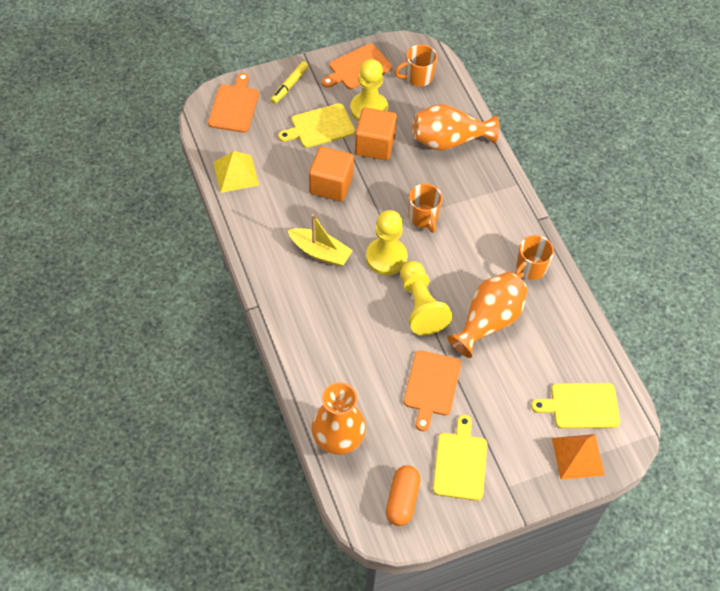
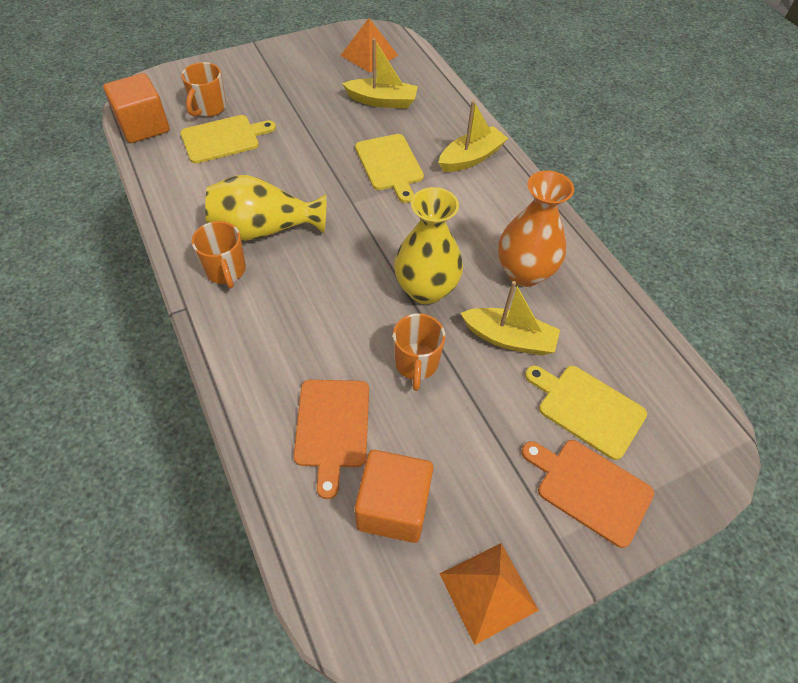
orange capsule: 1 -> 0
orange cutting board: 3 -> 2
orange pyramid: 1 -> 2
orange vase: 3 -> 1
yellow boat: 1 -> 3
yellow marker: 1 -> 0
yellow pawn: 3 -> 0
yellow pyramid: 1 -> 0
yellow vase: 0 -> 2

